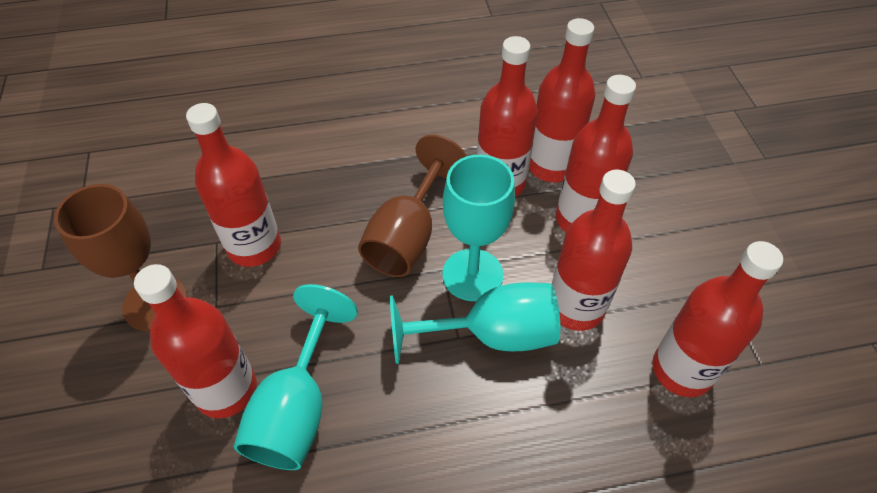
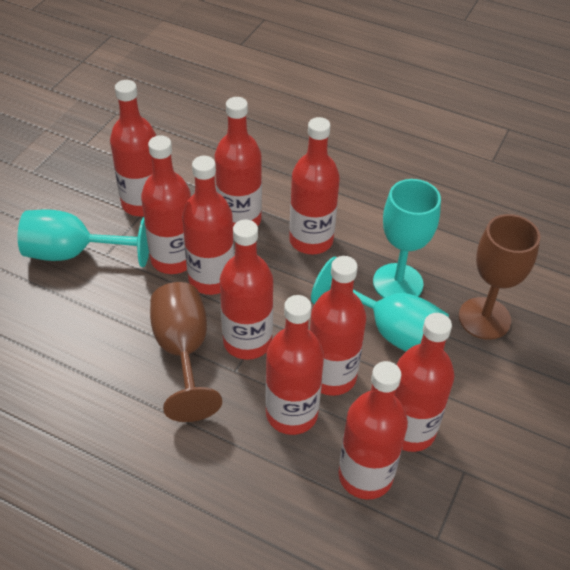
red bottle: 7 -> 10

